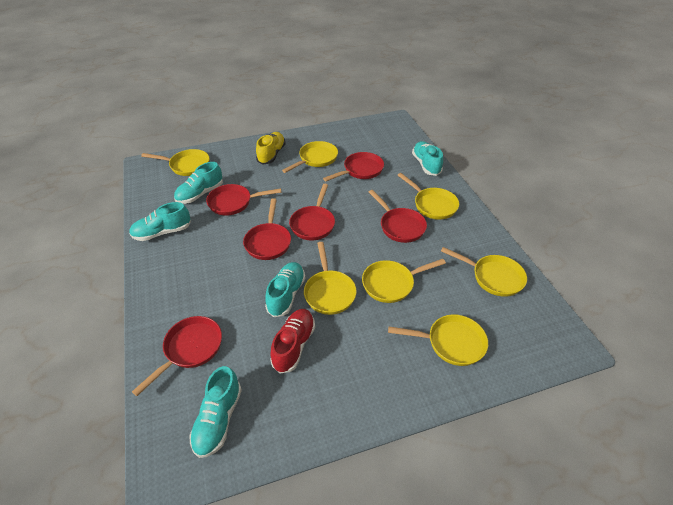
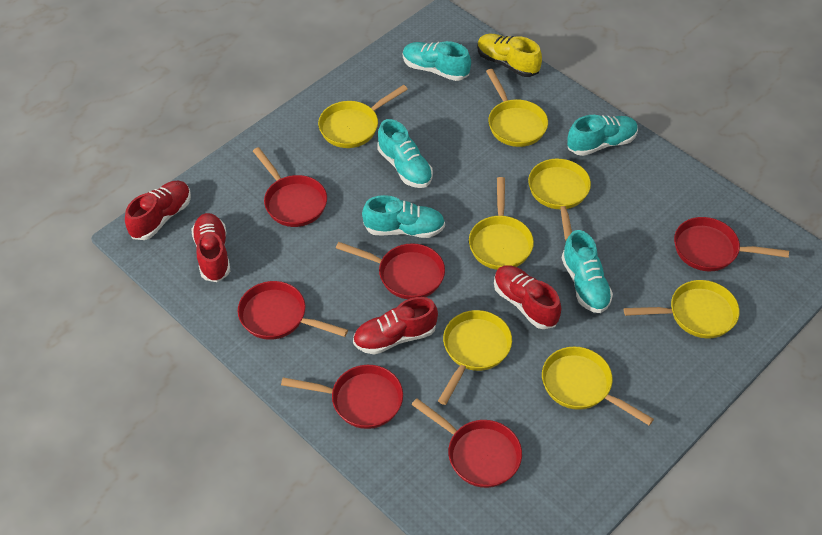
red shoe: 1 -> 4

